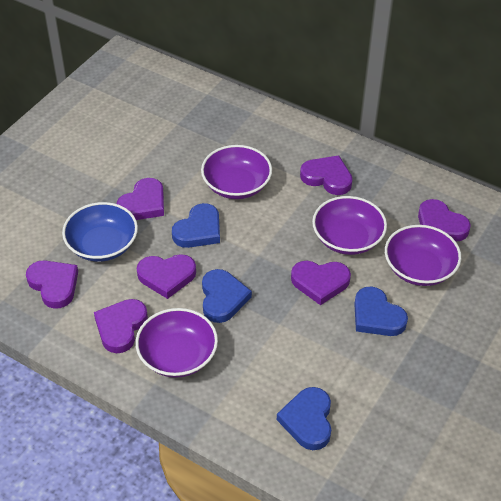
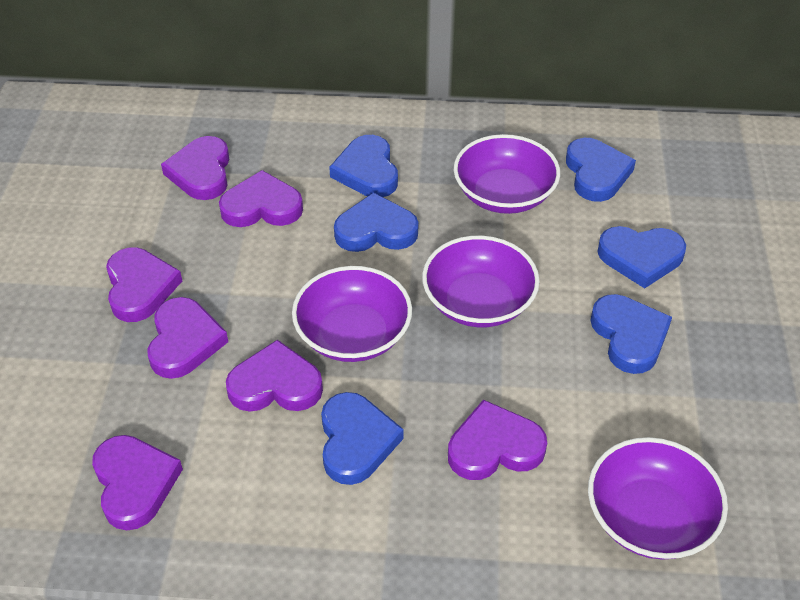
blue bowl: 1 -> 0
blue heart: 4 -> 6

